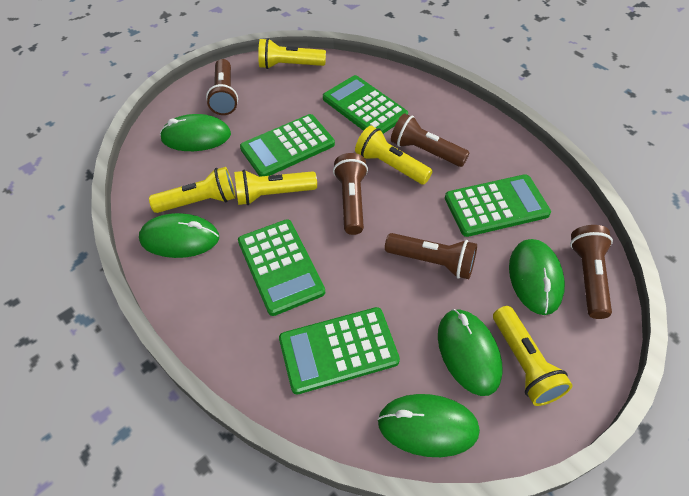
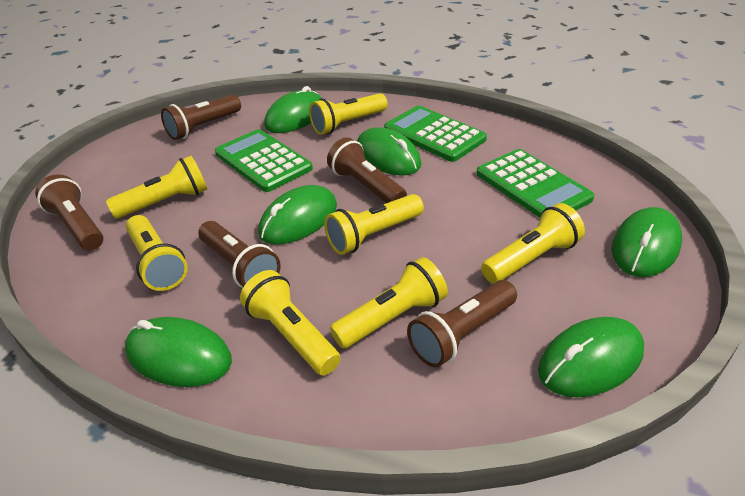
green calculator: 5 -> 3
green mouse: 5 -> 6
yellow flashlight: 5 -> 7

